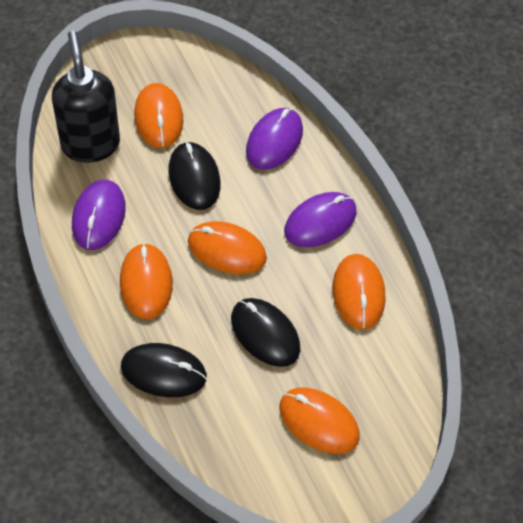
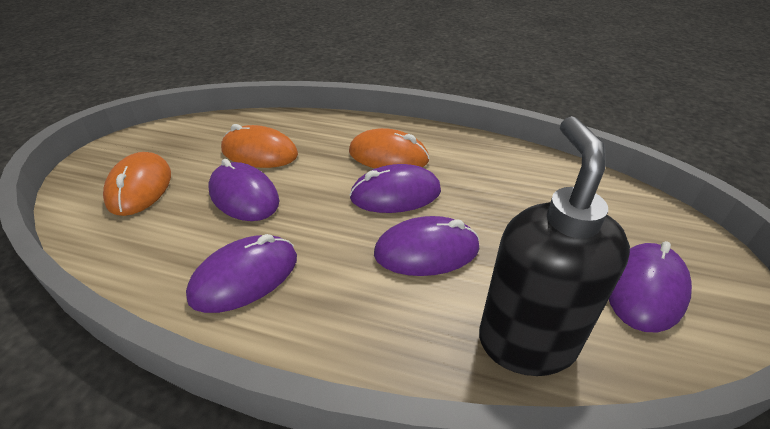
black mouse: 3 -> 0
orange mouse: 5 -> 3
purple mouse: 3 -> 5

